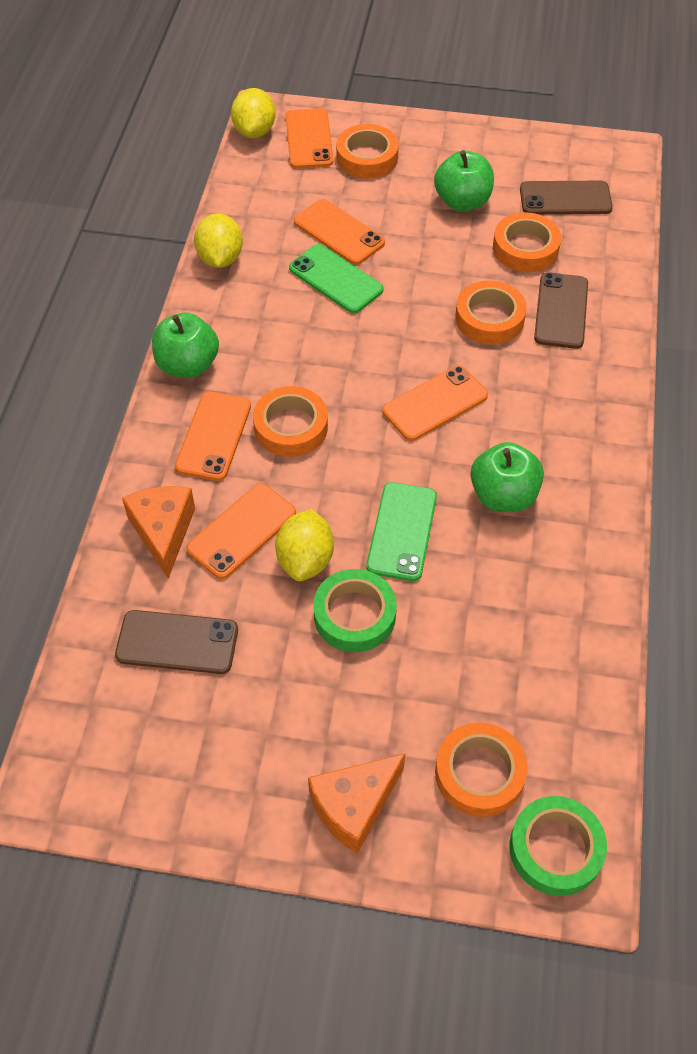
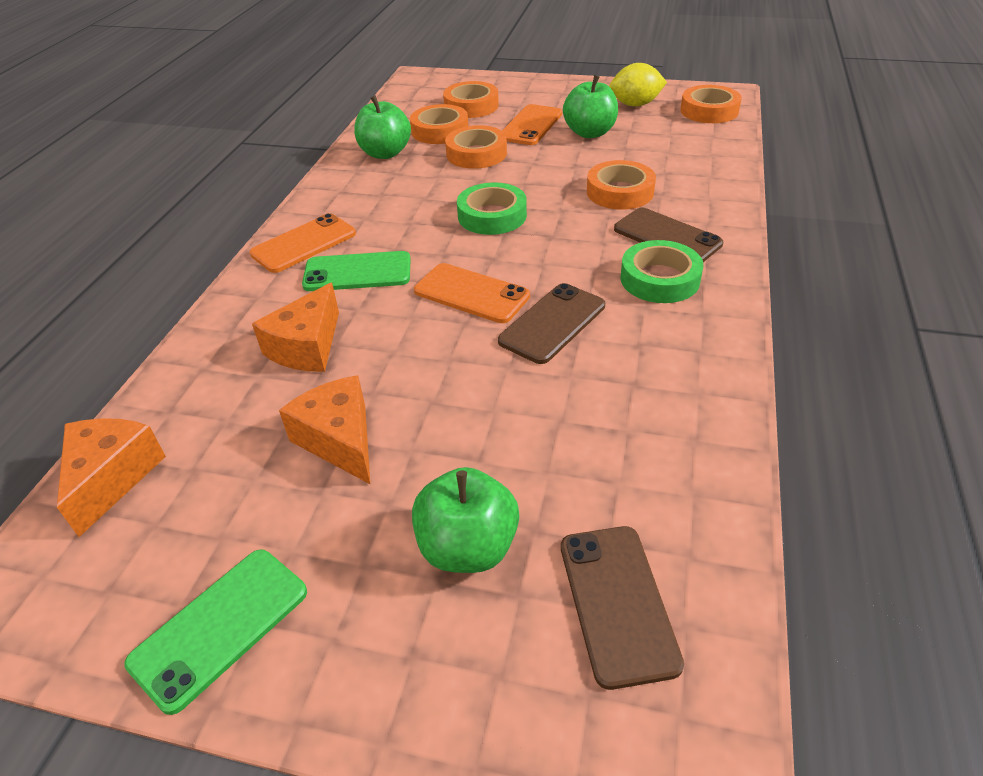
orange cheese: 2 -> 3
orange phone: 5 -> 3
yellow lemon: 3 -> 1

